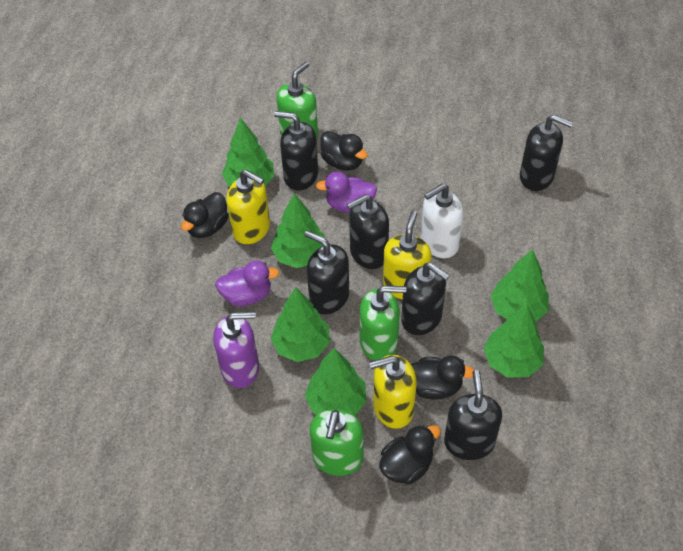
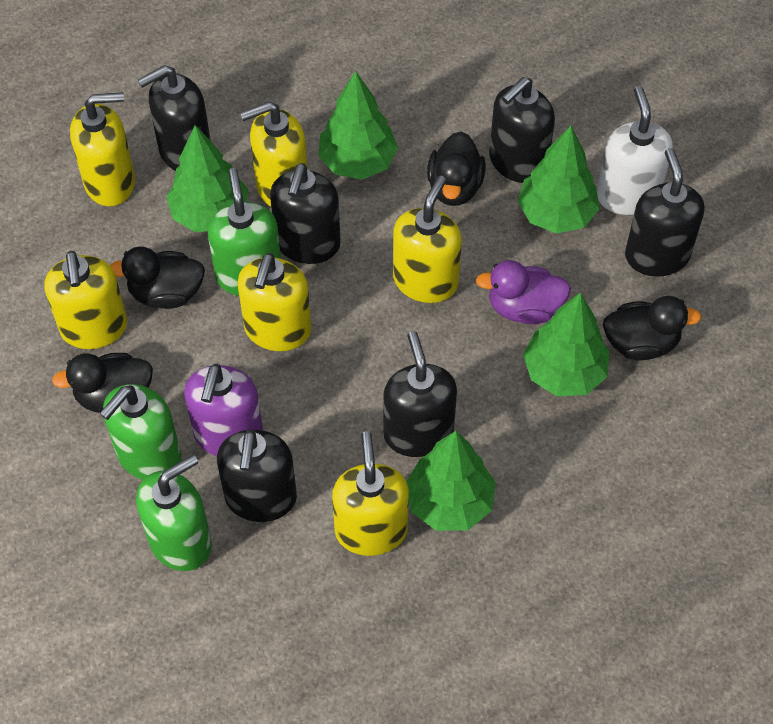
green tree: 6 -> 5
purple duck: 2 -> 1
yellow soap dispenser: 3 -> 6

